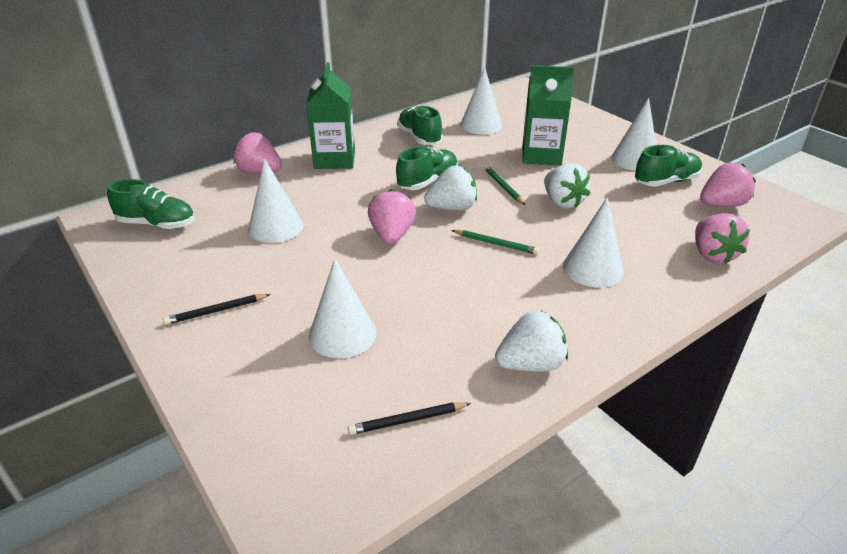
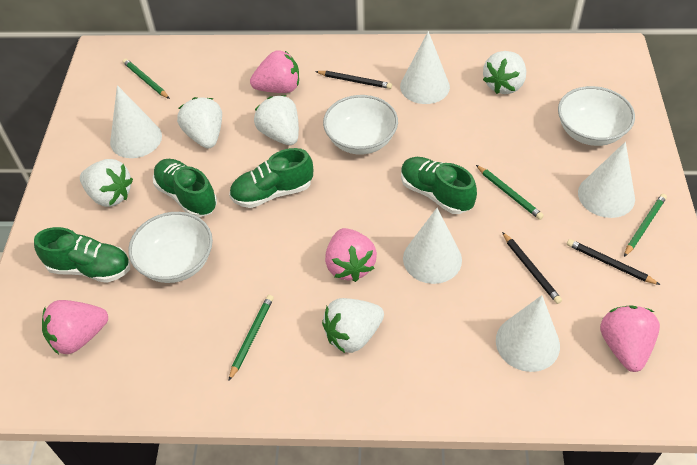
black pencil: 2 -> 3
green carton: 2 -> 0
green pencil: 2 -> 4
white bowl: 0 -> 3
white strawberry: 3 -> 5

